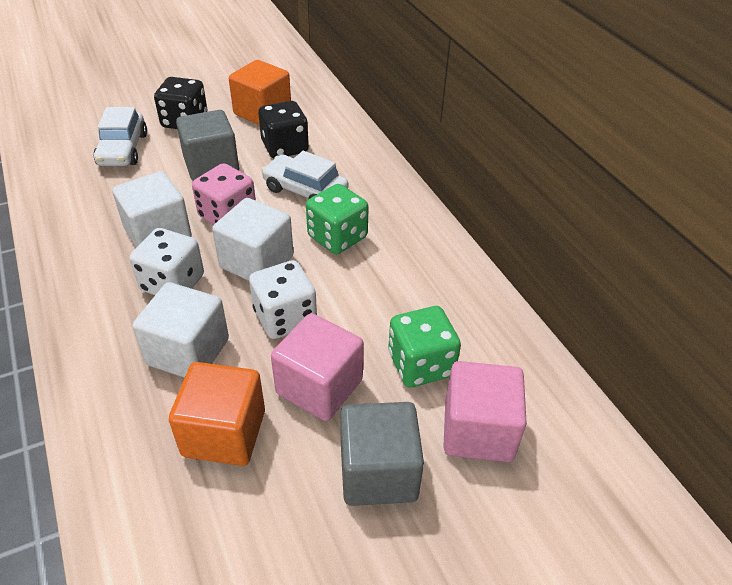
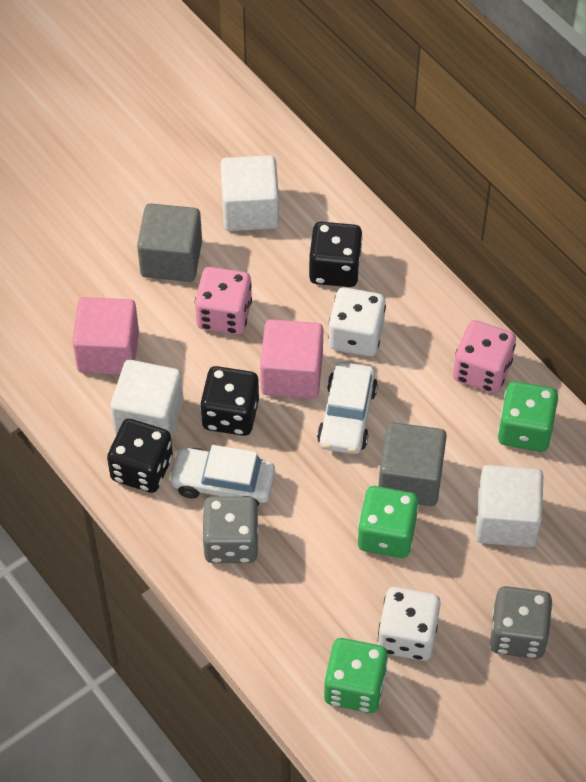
black dice: 2 -> 3
green dice: 2 -> 3
grey dice: 0 -> 2
orange cube: 2 -> 0
pink dice: 1 -> 2

